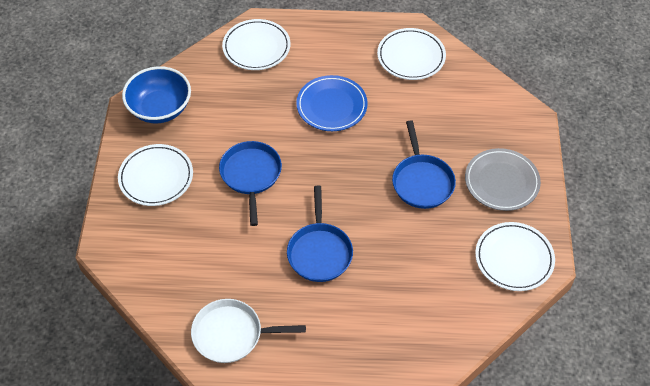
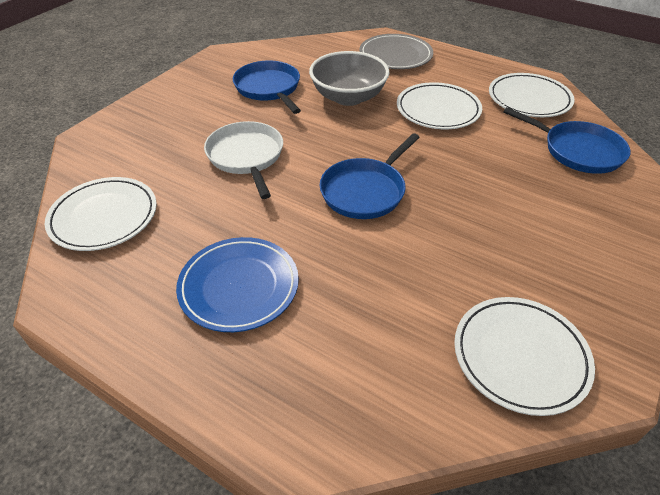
blue bowl: 1 -> 0
grey bowl: 0 -> 1

